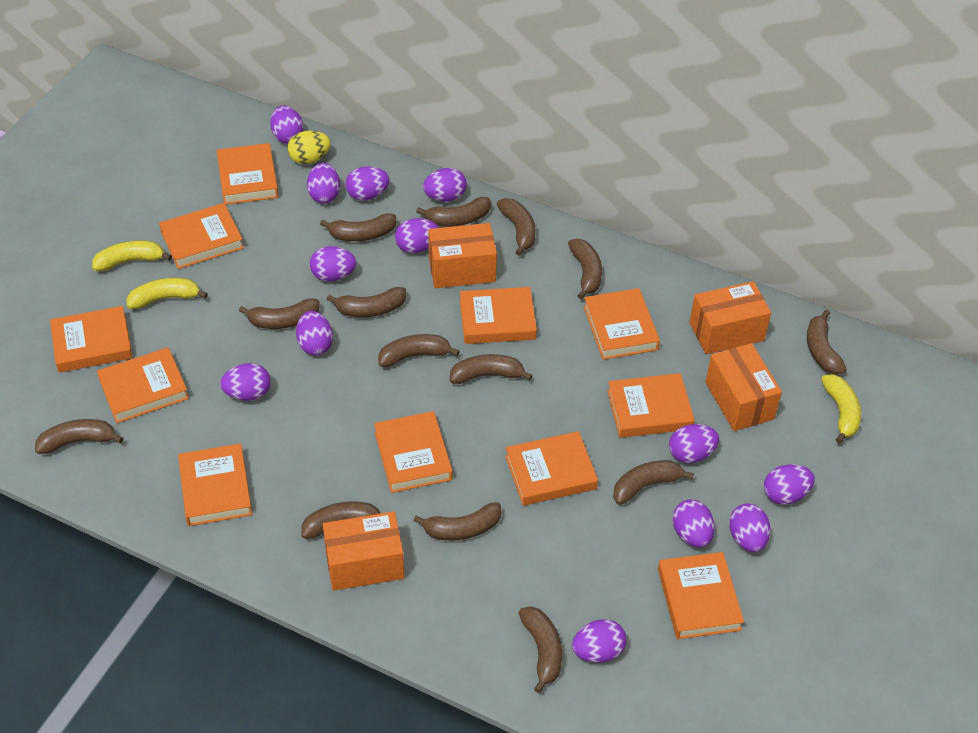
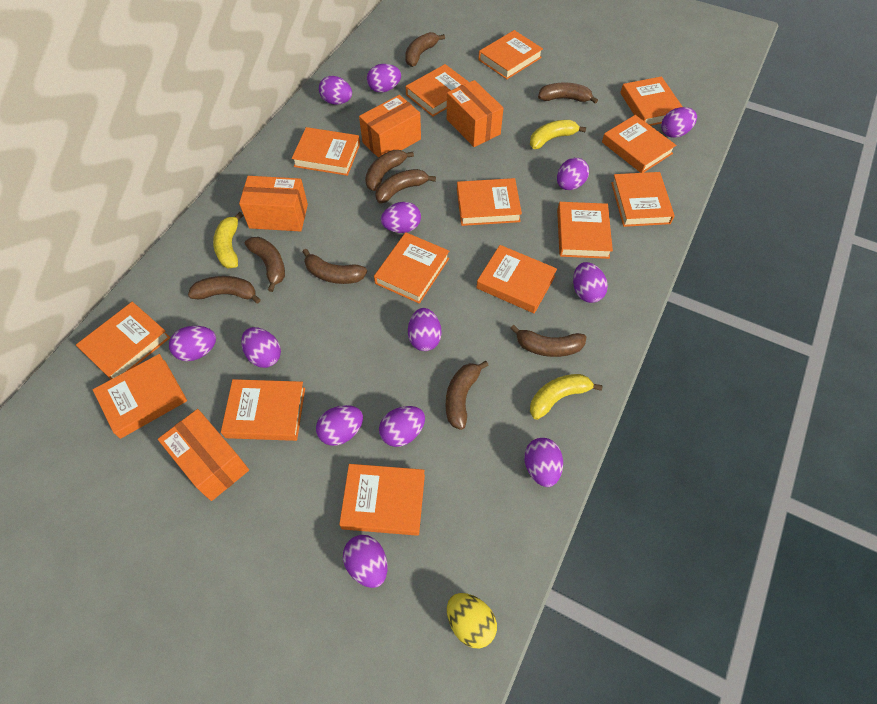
brown banana: 14 -> 9
orange book: 11 -> 14

